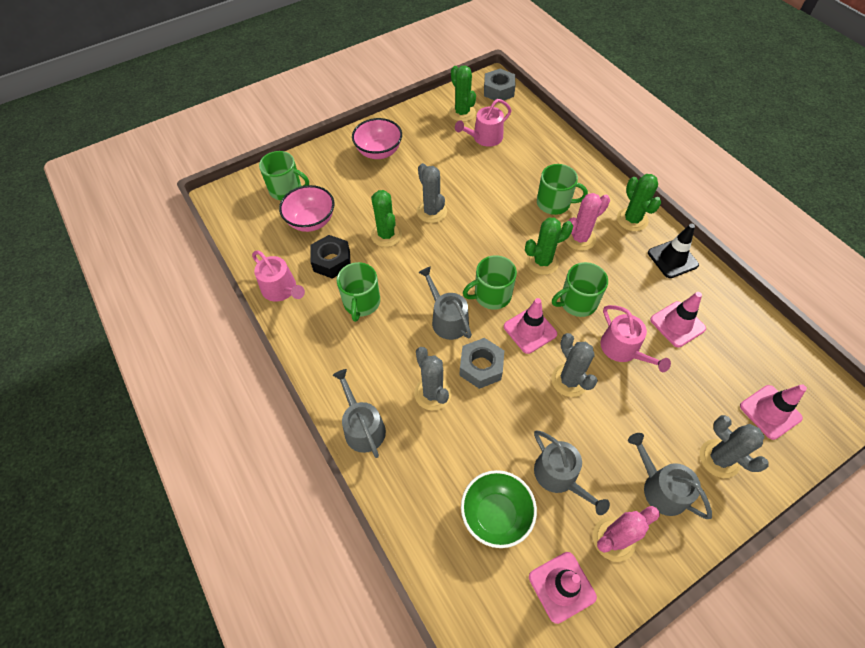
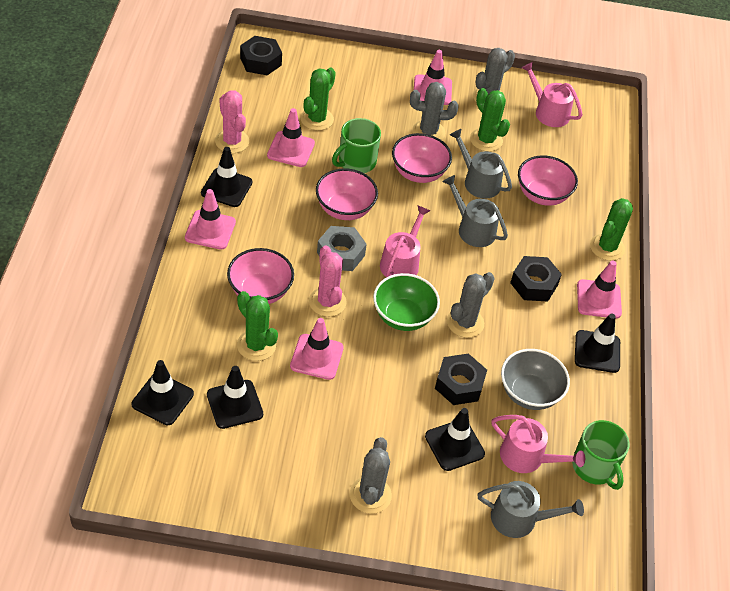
black nut: 1 -> 3
black traffic cone: 1 -> 5
green mug: 5 -> 2
grey bowl: 0 -> 1
grey nut: 2 -> 1
grey watering can: 4 -> 3
pink bowl: 2 -> 4
pink traffic cone: 4 -> 5

